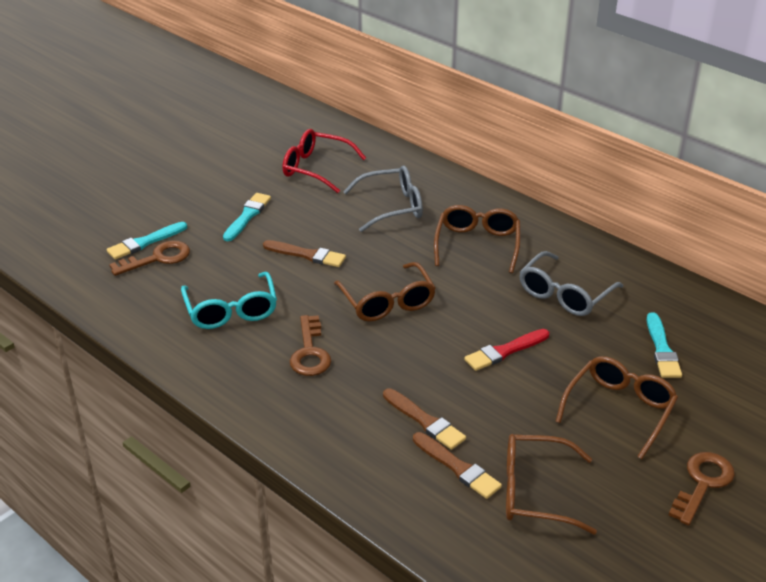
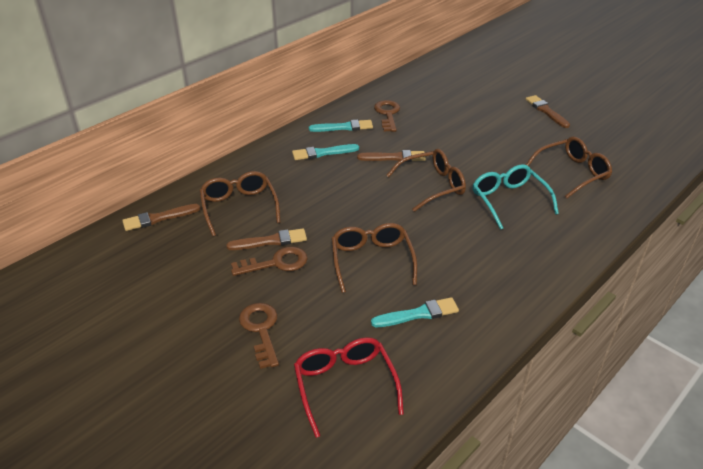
brown brush: 3 -> 4
grey glasses: 2 -> 0
red brush: 1 -> 0

